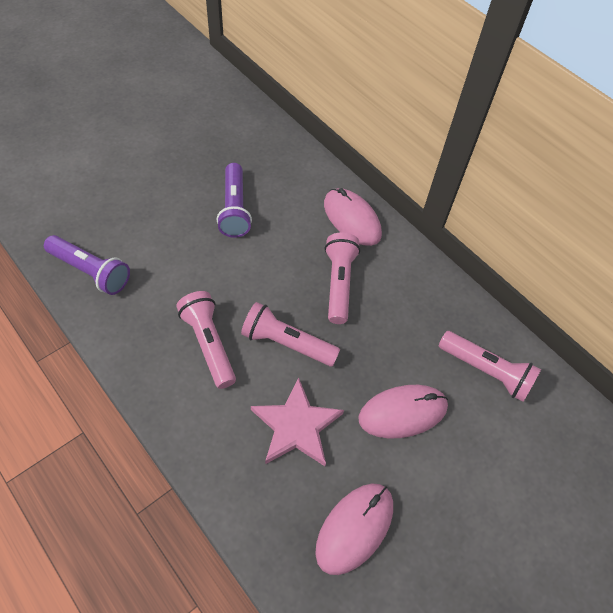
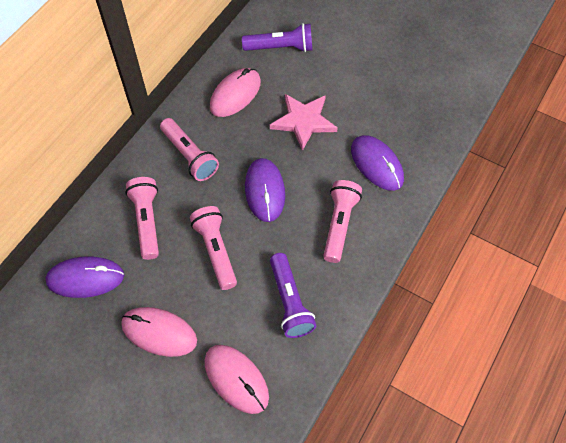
purple mouse: 0 -> 3

